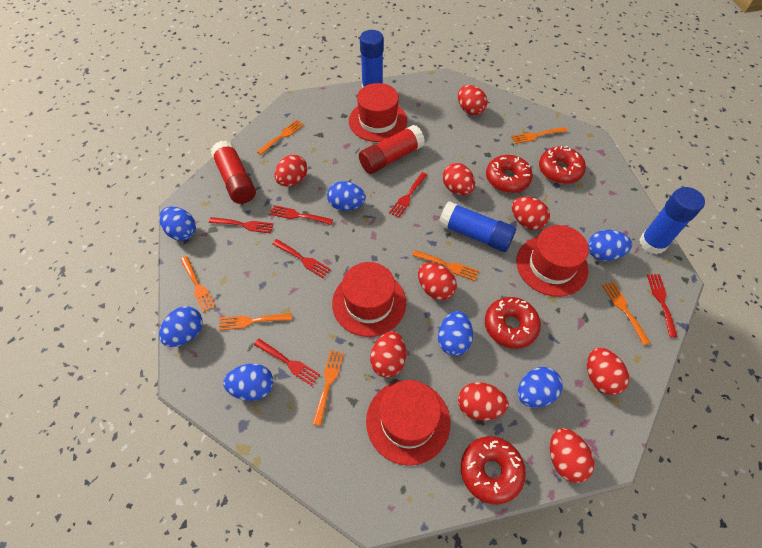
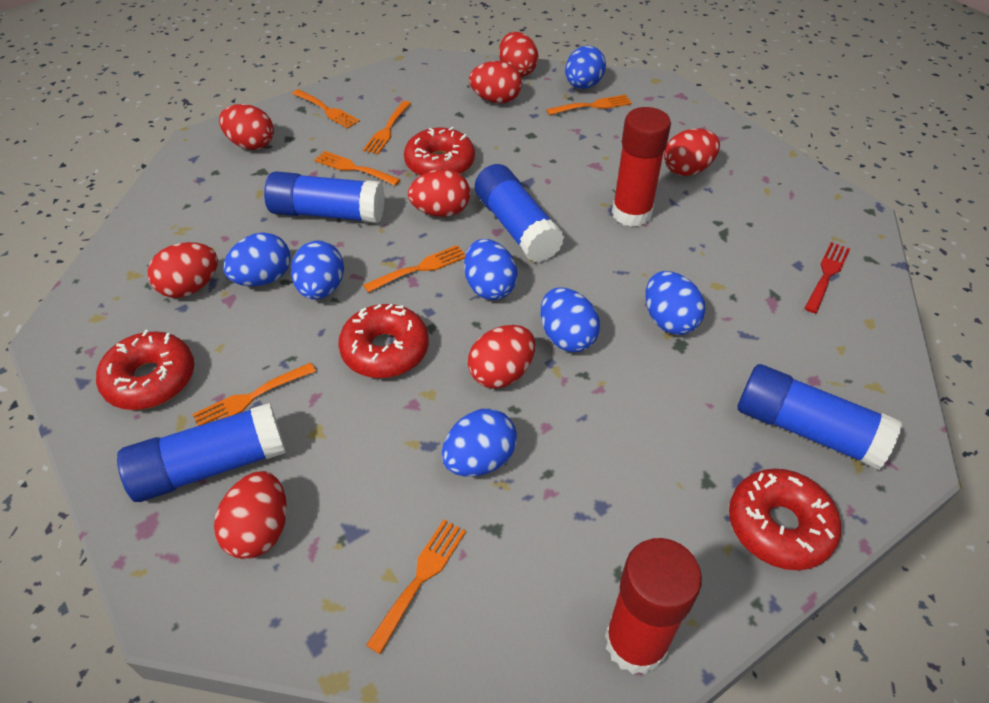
blue glue stick: 3 -> 4
red egg: 9 -> 8
red fork: 6 -> 1
red hat: 4 -> 0

